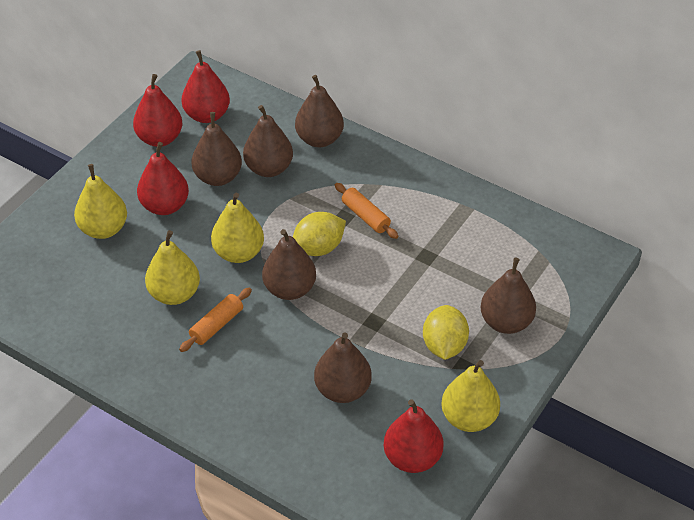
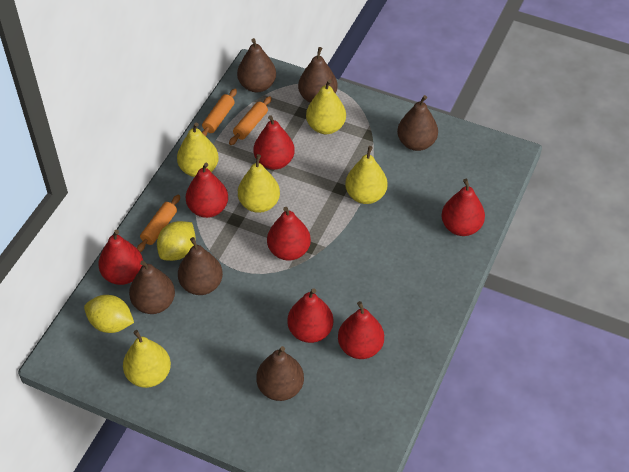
orange rolling pin: 2 -> 3
red pear: 4 -> 7
yellow pear: 4 -> 5

